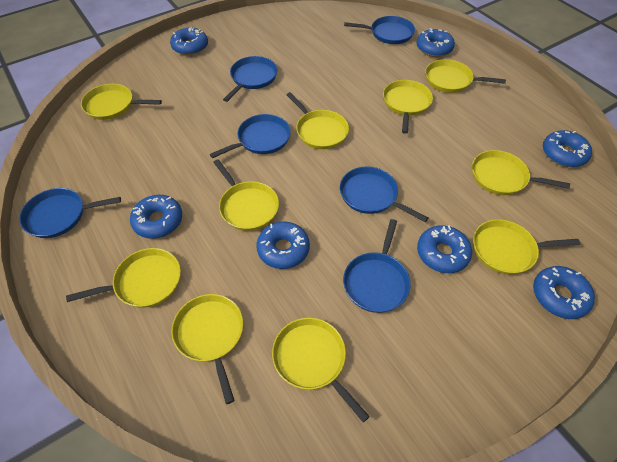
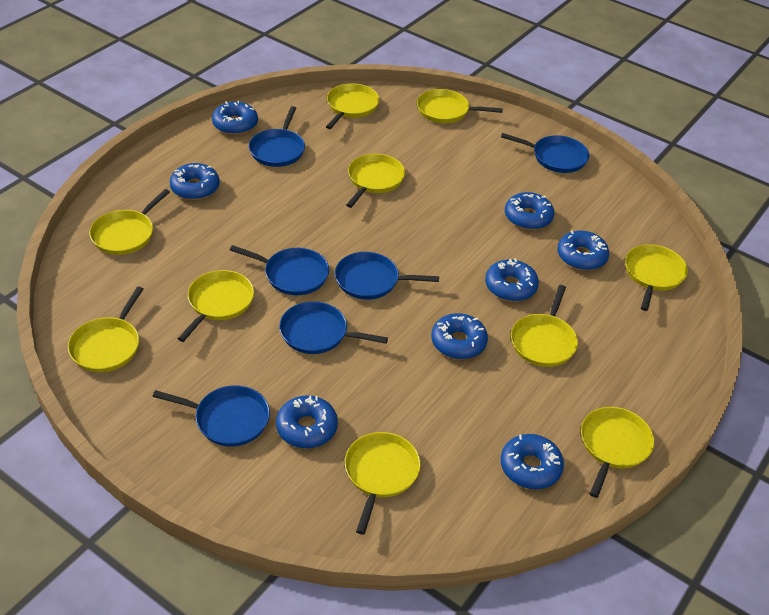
blue donut: 7 -> 8

